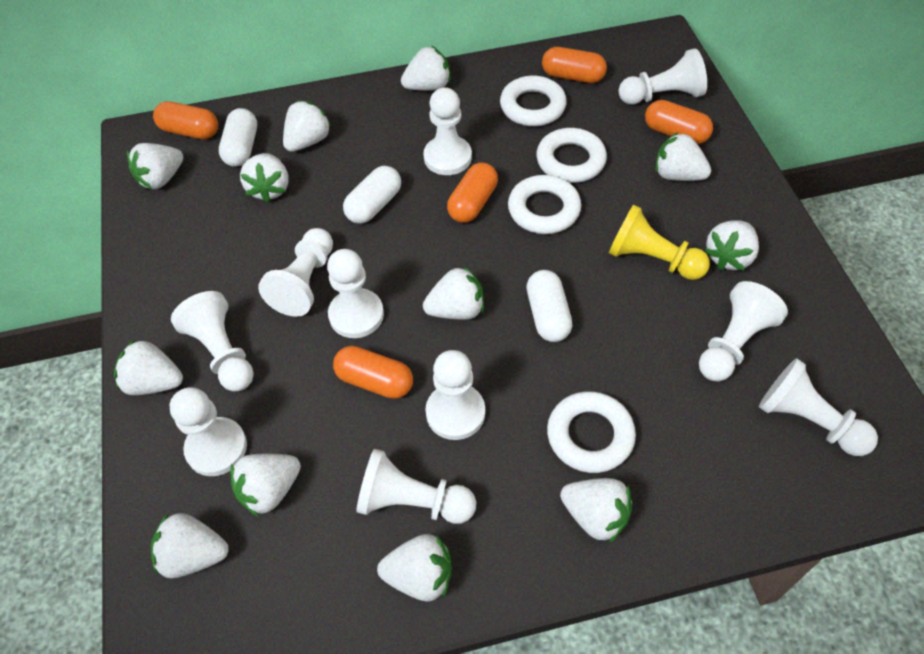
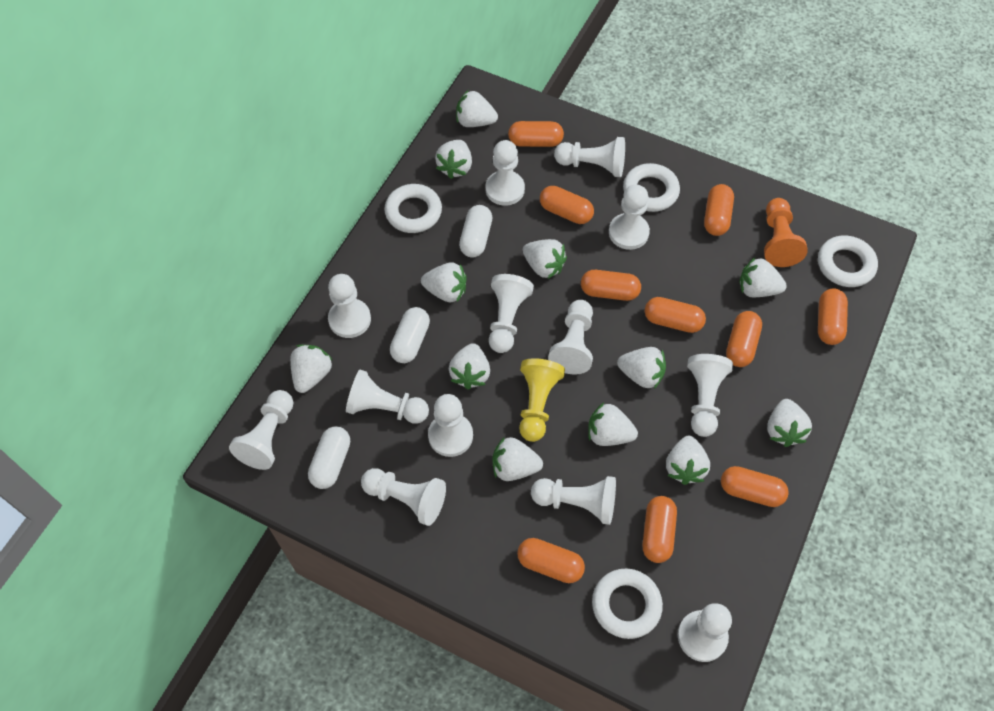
orange capsule: 5 -> 10
orange pawn: 0 -> 1
white pawn: 10 -> 13

